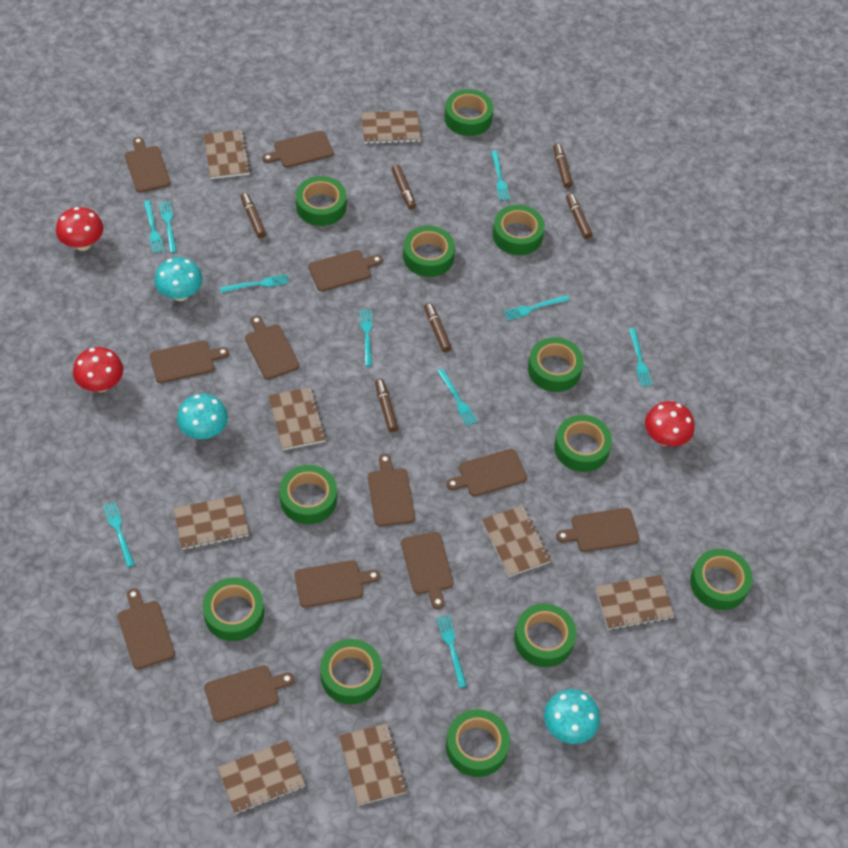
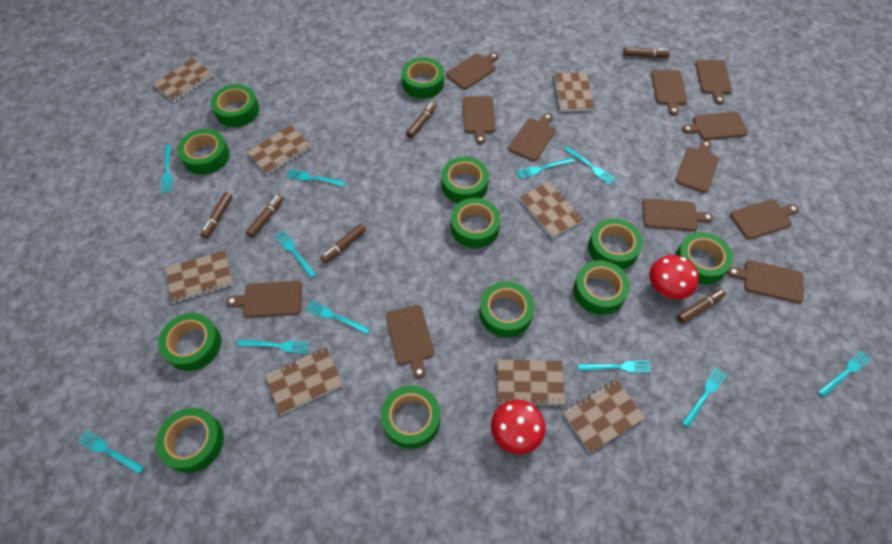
red mushroom: 3 -> 2
turquoise fork: 10 -> 11
turquoise mushroom: 3 -> 0

